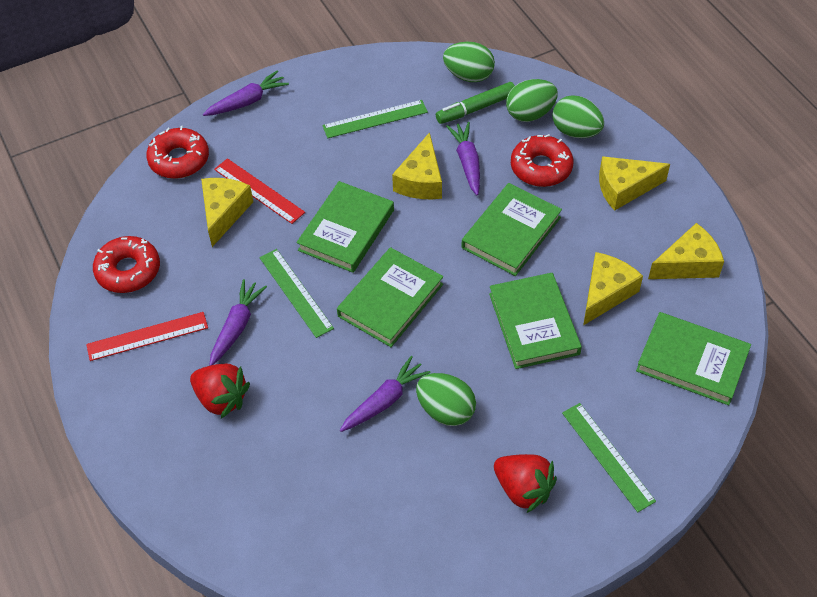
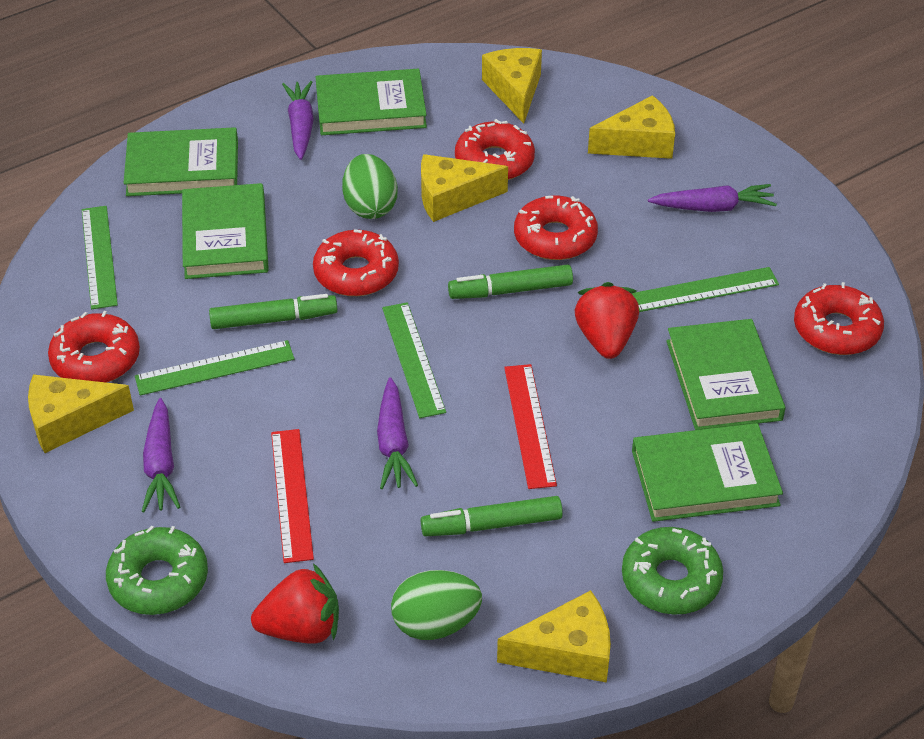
green donut: 0 -> 2
green egg: 4 -> 2
green marker: 1 -> 3
green ruler: 3 -> 4
red donut: 3 -> 5

